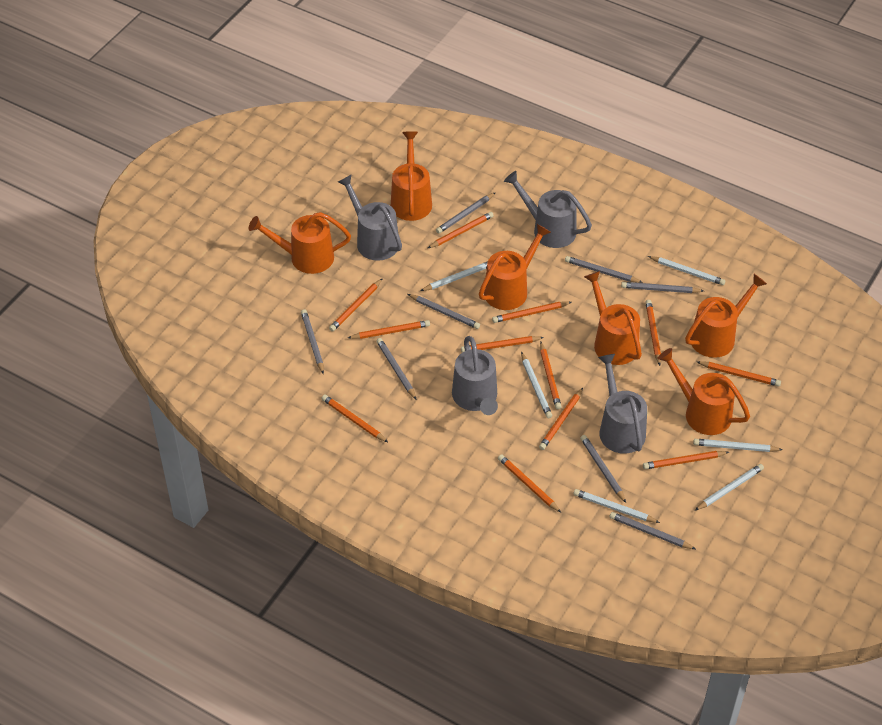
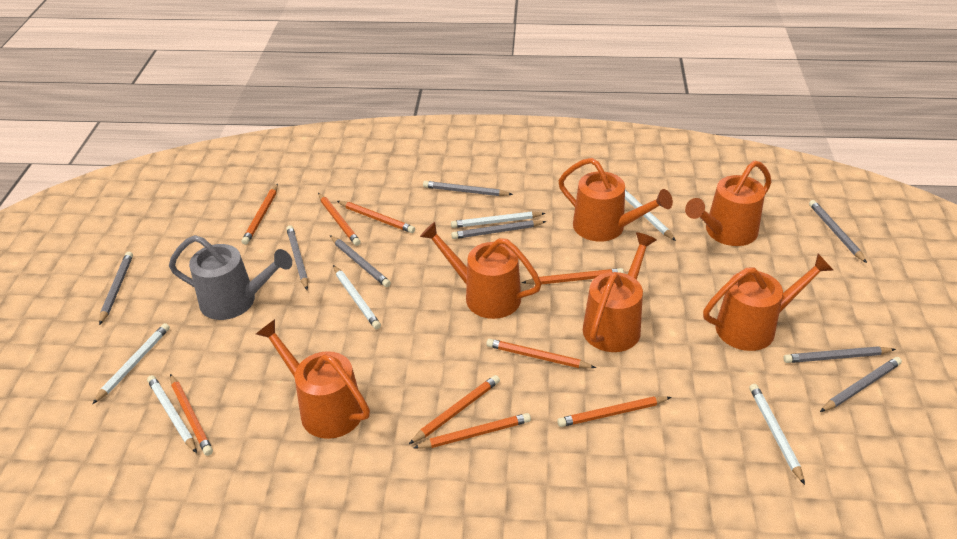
grey watering can: 4 -> 1
orange pencil: 12 -> 9

